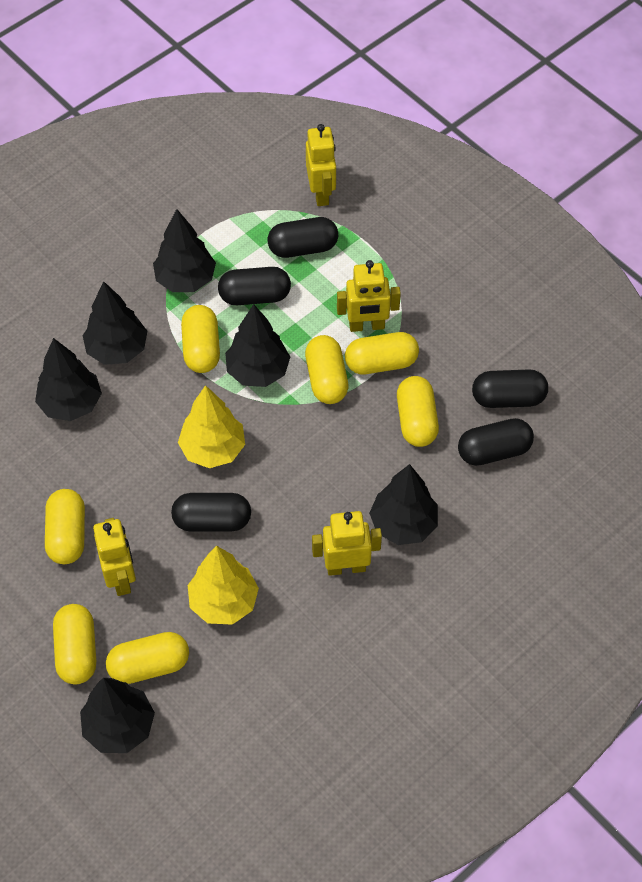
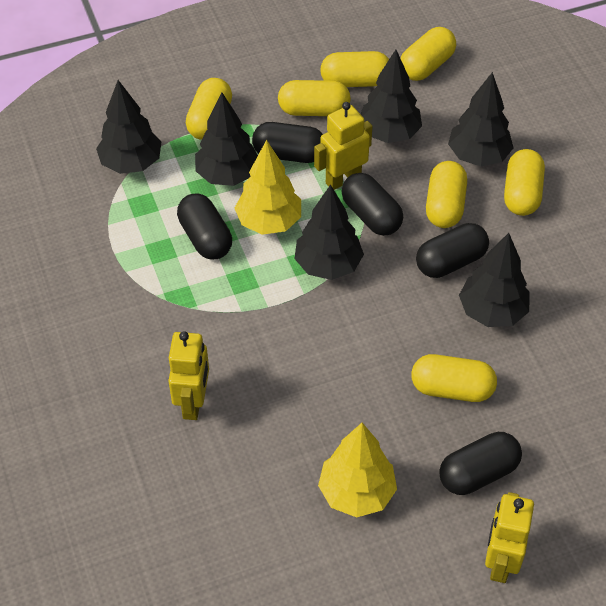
yellow robot: 4 -> 3

